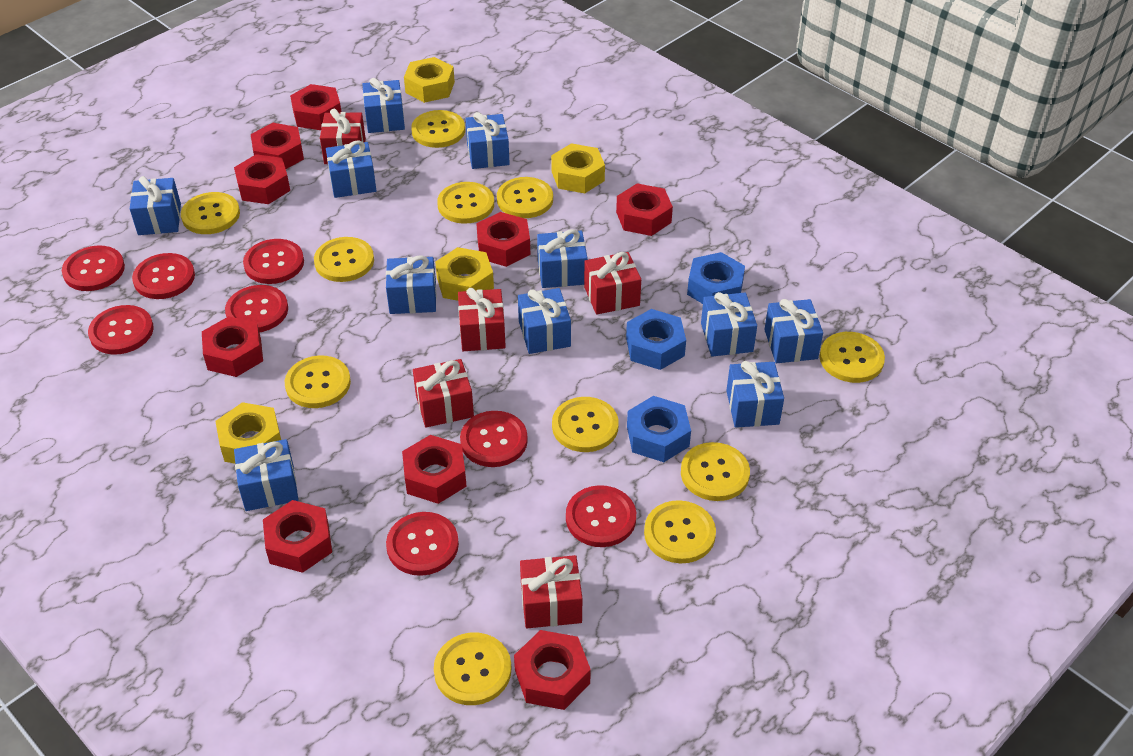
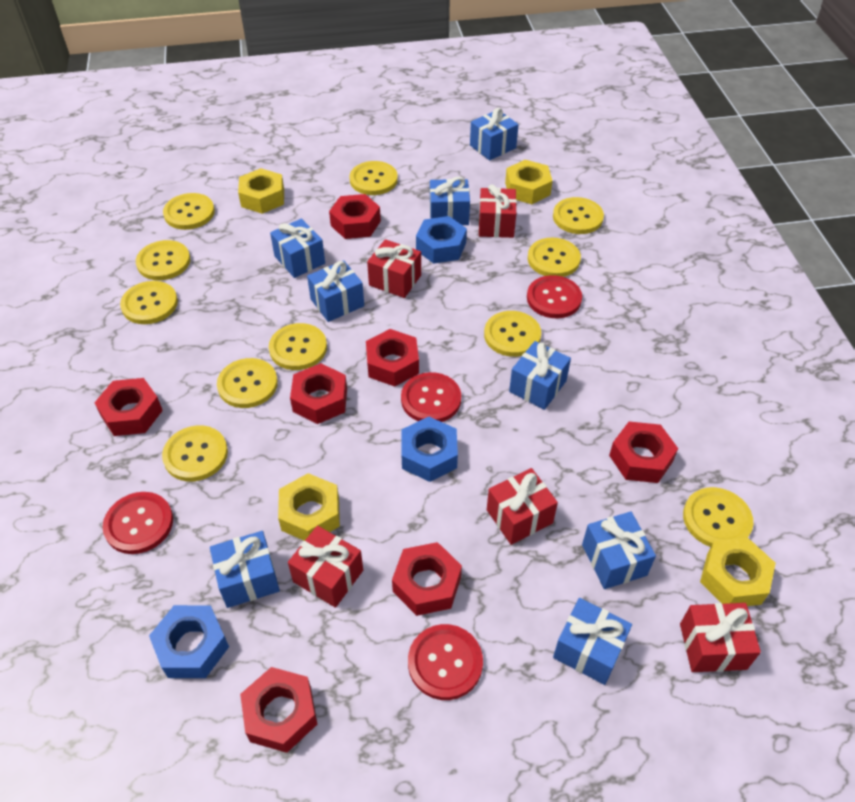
blue gift: 11 -> 8
red button: 8 -> 4
red nut: 9 -> 7

